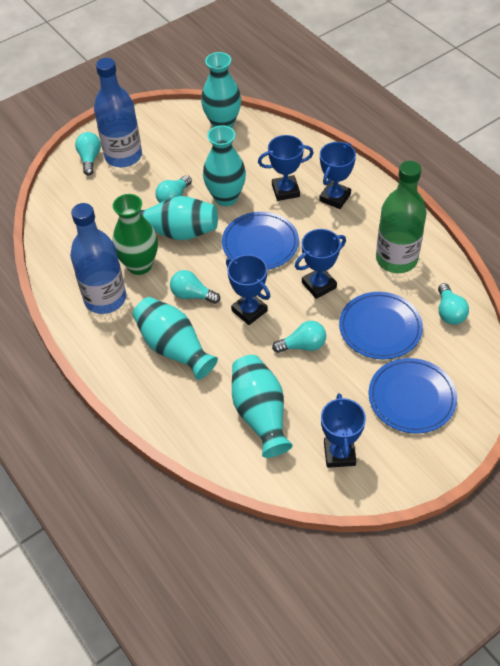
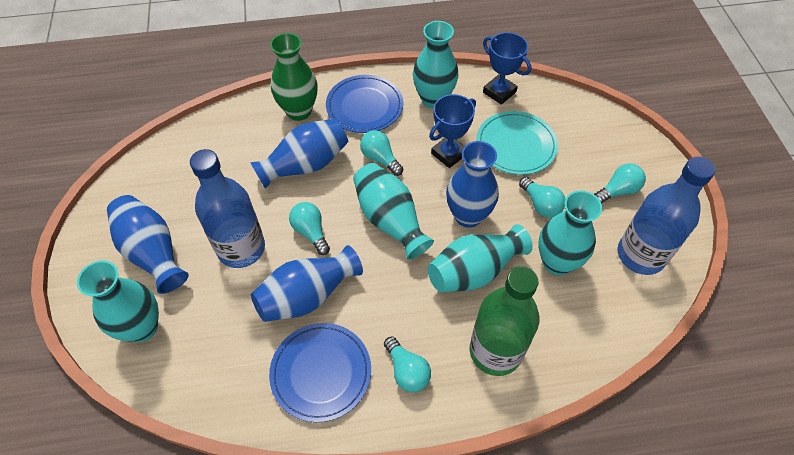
blue plate: 3 -> 2
blue trophy: 5 -> 2
blue vase: 0 -> 4
turquoise plate: 0 -> 1

